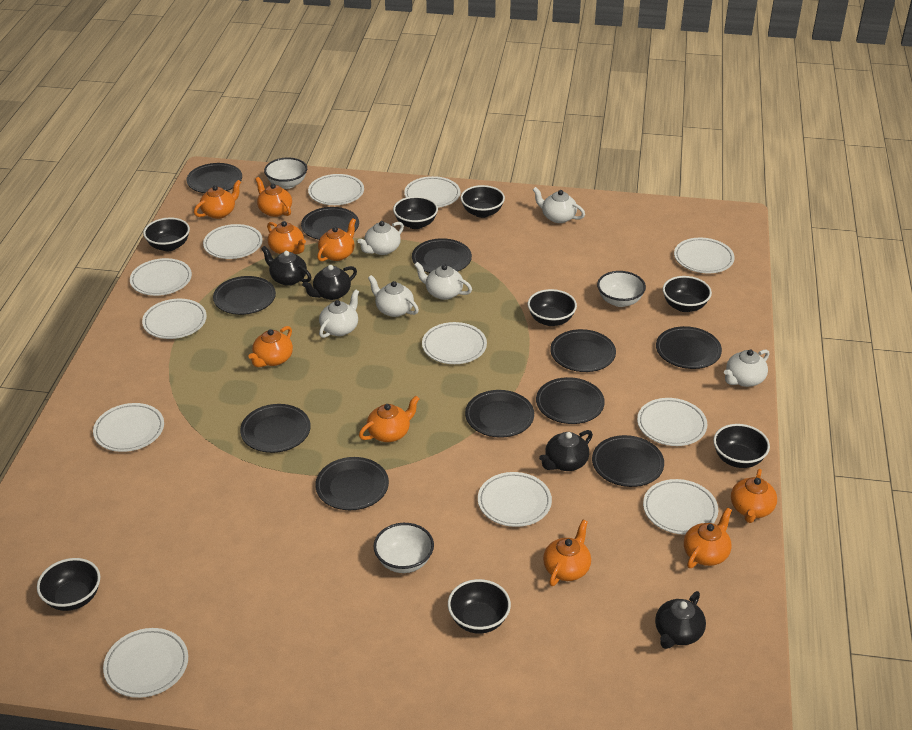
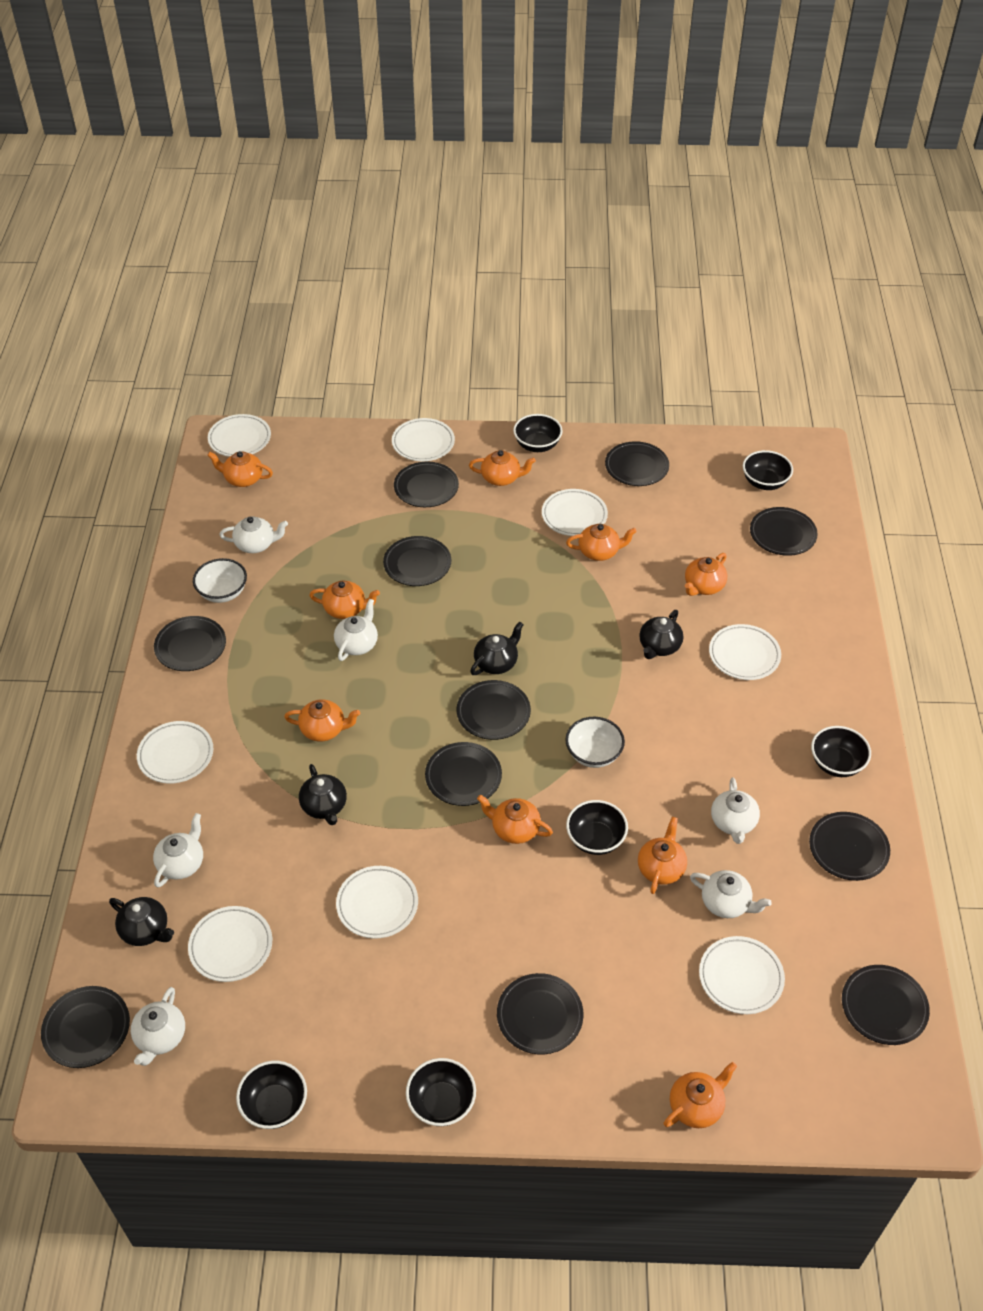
black bowl: 8 -> 6
white bowl: 3 -> 2
white plate: 12 -> 8

